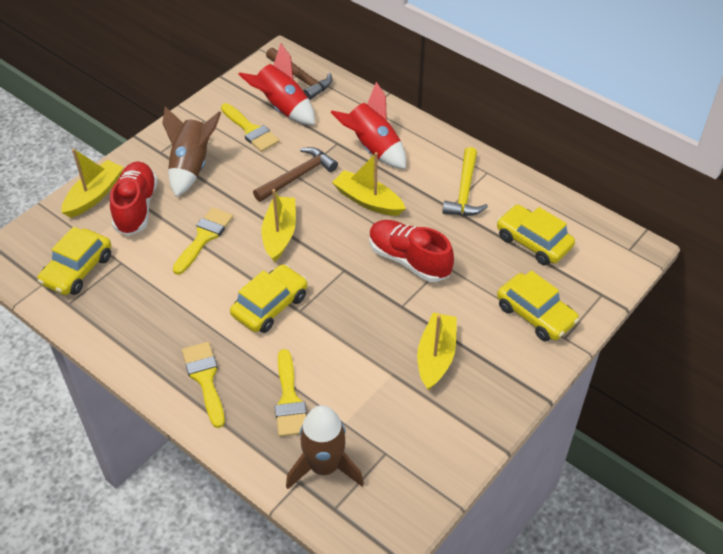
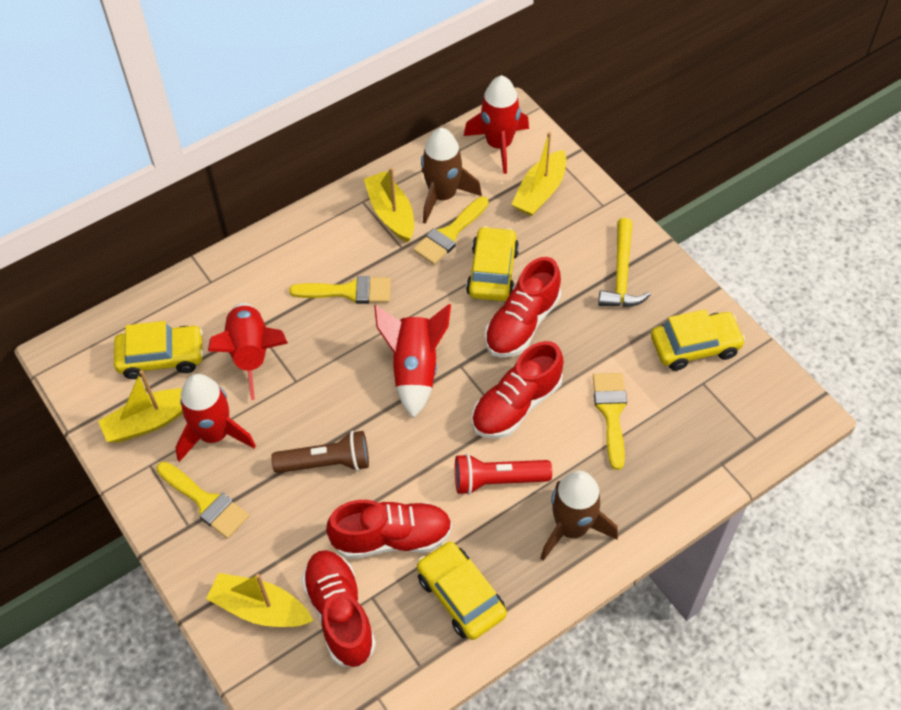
brown flashlight: 0 -> 1
brown hammer: 2 -> 0
red flashlight: 0 -> 1
red rocket: 2 -> 4
red shoe: 2 -> 4

